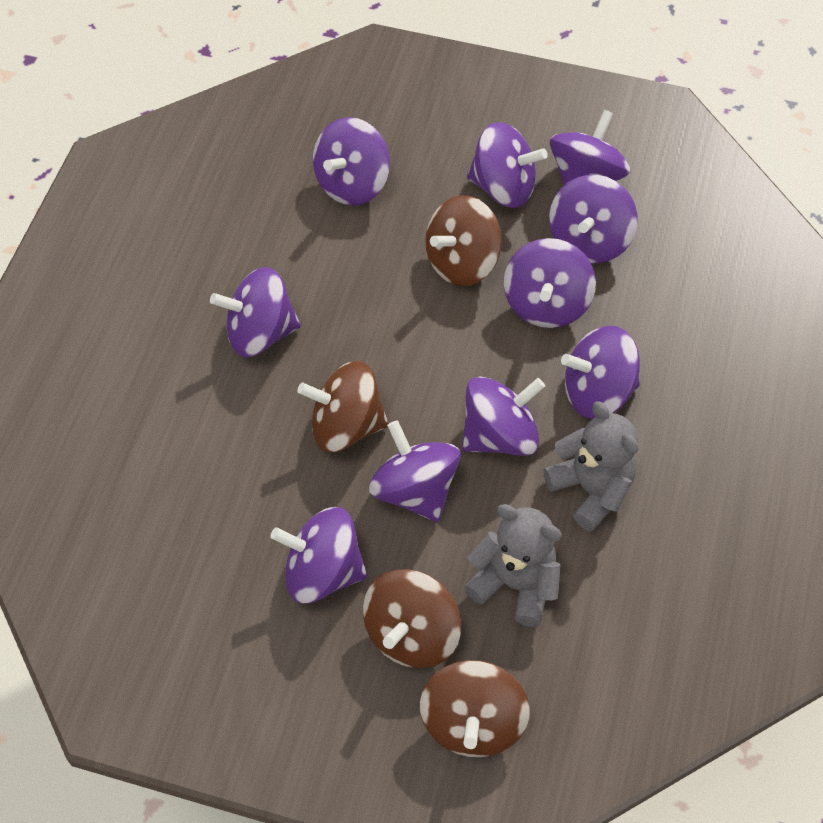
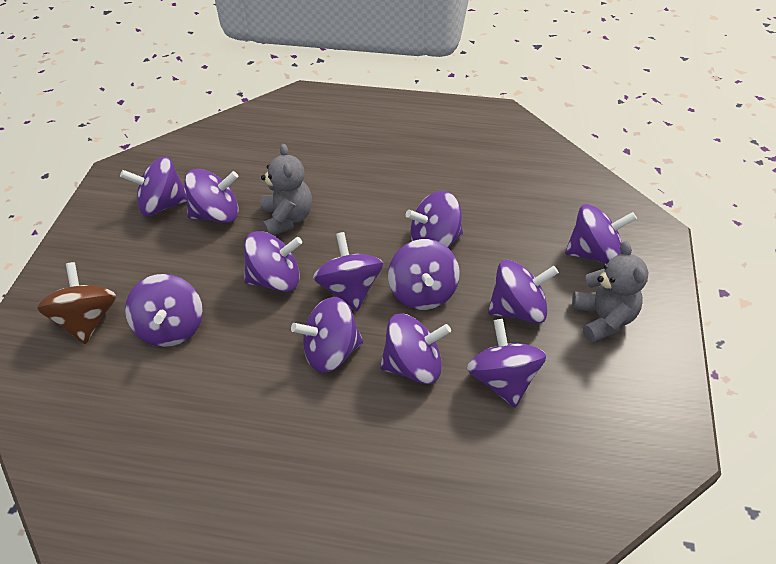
brown spinning top: 4 -> 1
purple spinning top: 10 -> 12

